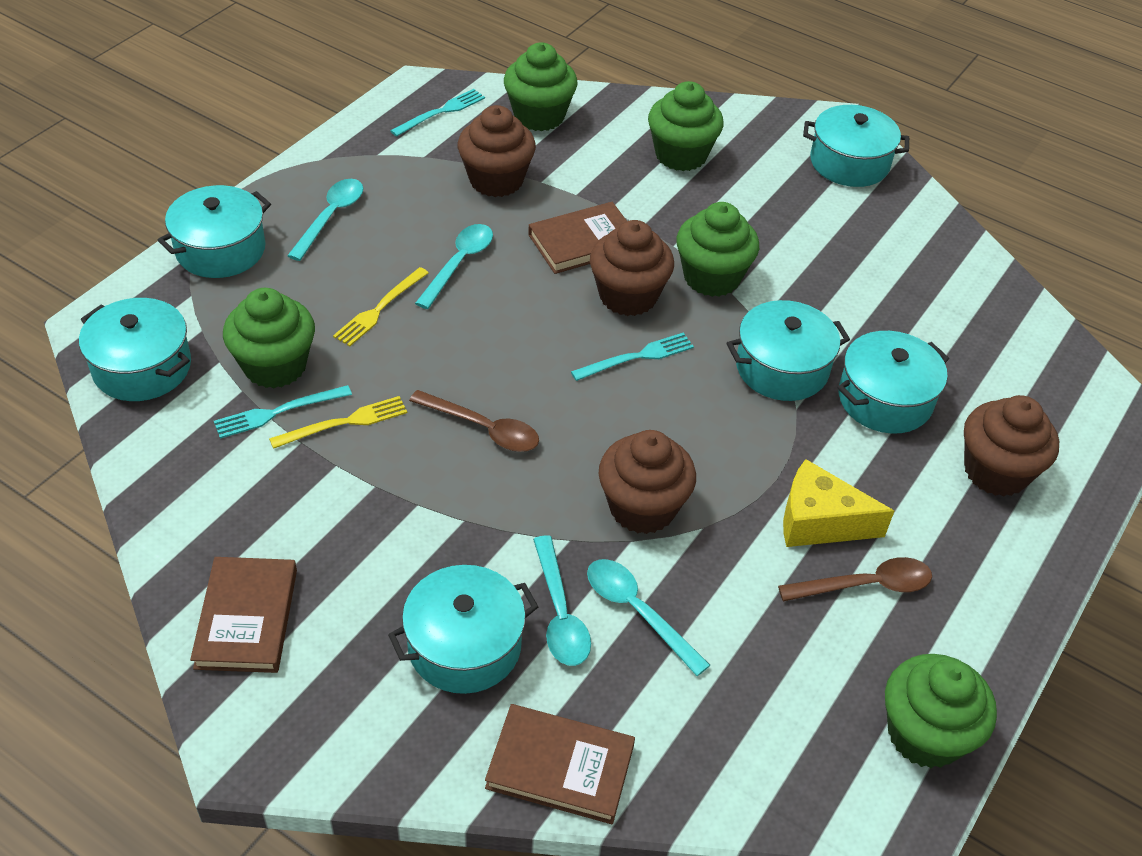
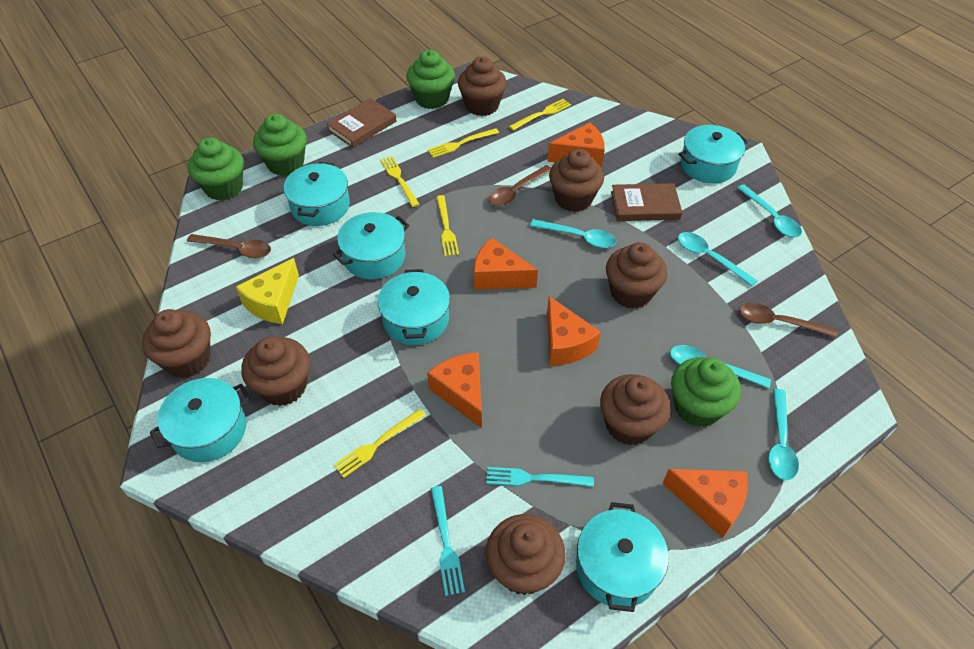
brown book: 3 -> 2
brown cupcake: 4 -> 7
brown spoon: 2 -> 3
green cupcake: 5 -> 4
orange cheese: 0 -> 5
turquoise fork: 3 -> 2
turquoise spoon: 4 -> 5
yellow fork: 2 -> 5

